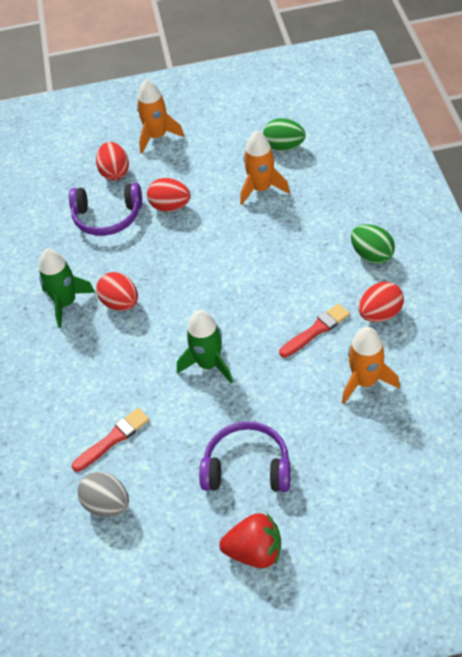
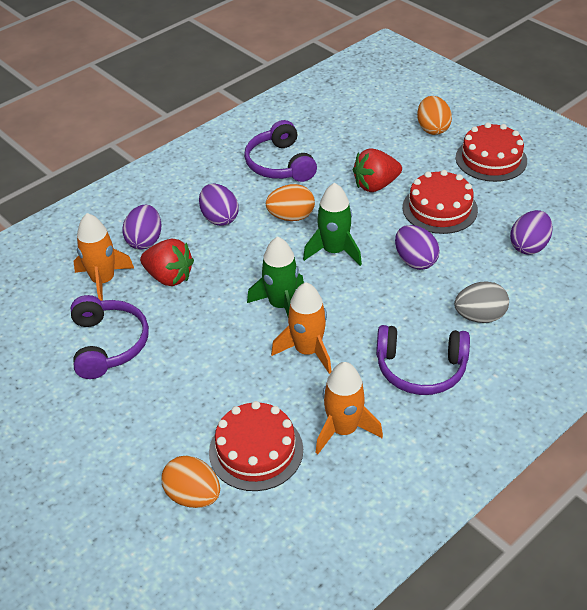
green egg: 2 -> 0
orange egg: 0 -> 3
purple egg: 0 -> 4
purple headphones: 2 -> 3
red brush: 2 -> 0
red cake: 0 -> 3
red egg: 4 -> 0
red strawberry: 1 -> 2

